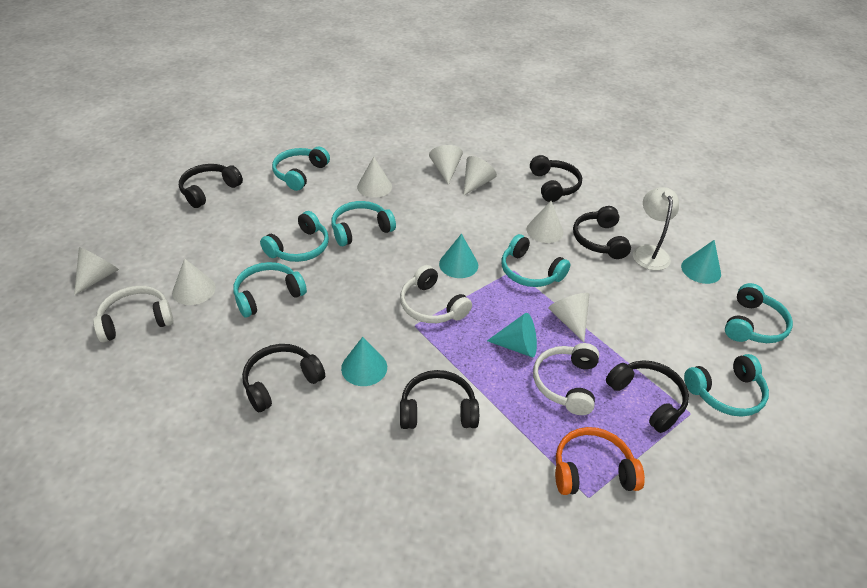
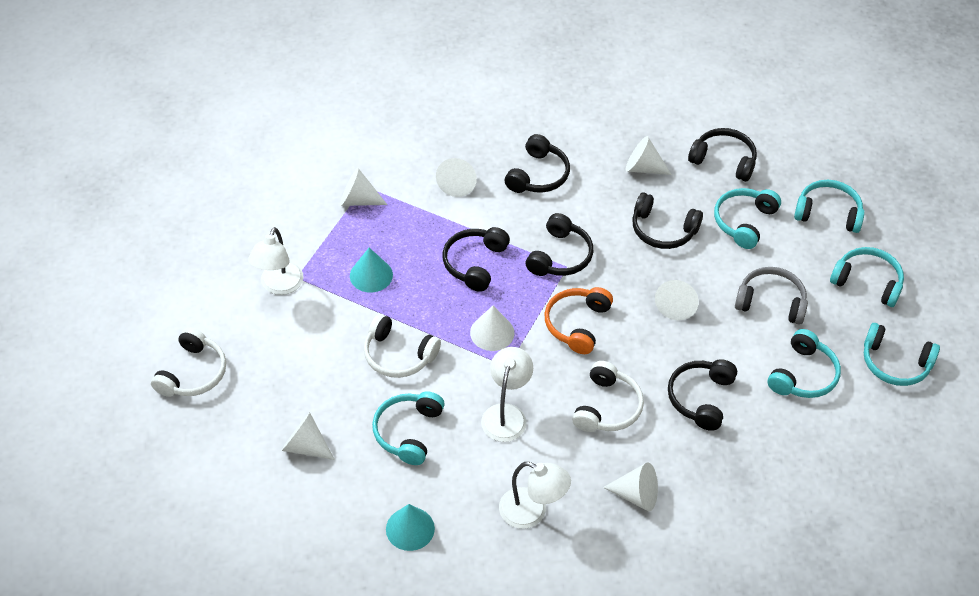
grey headphones: 0 -> 1
turquoise cone: 4 -> 2
turquoise headphones: 7 -> 6
white lamp: 1 -> 3

